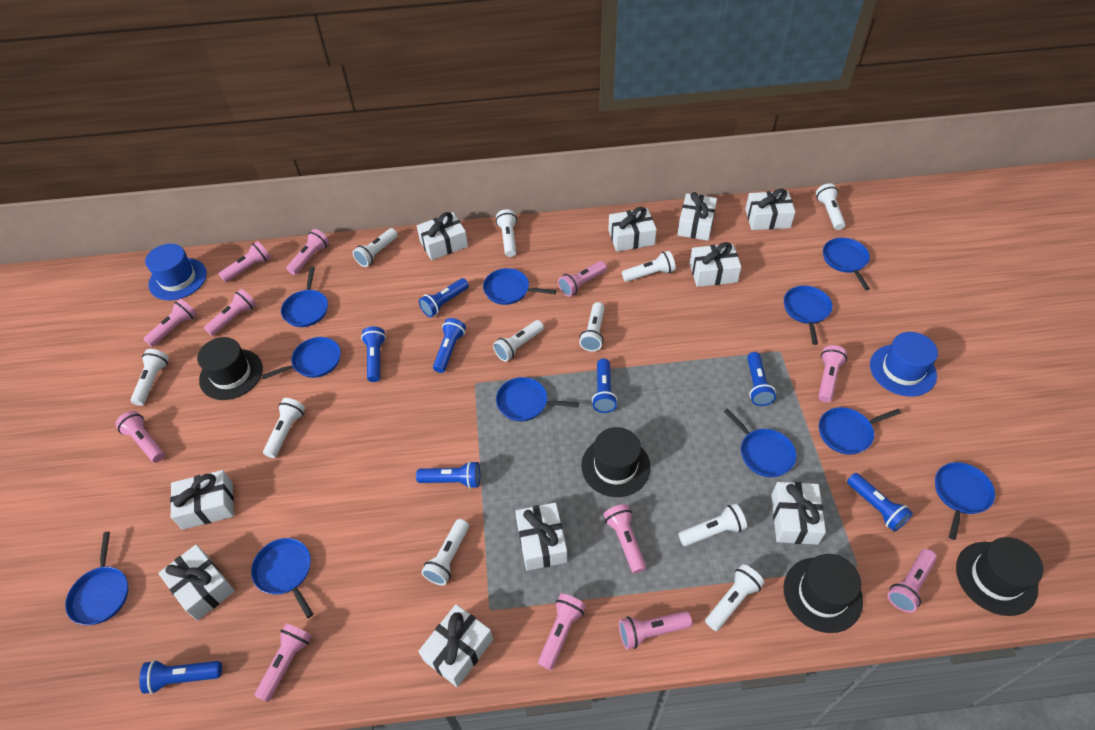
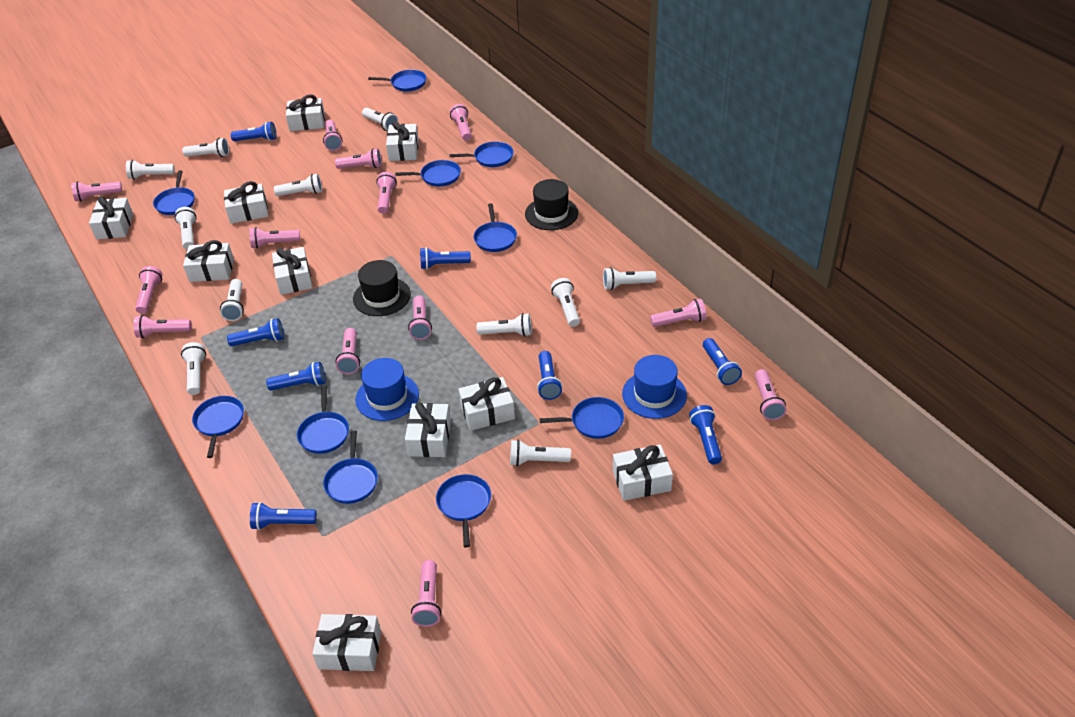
black hat: 4 -> 2
blue pan: 11 -> 10
pink flashlight: 12 -> 13

